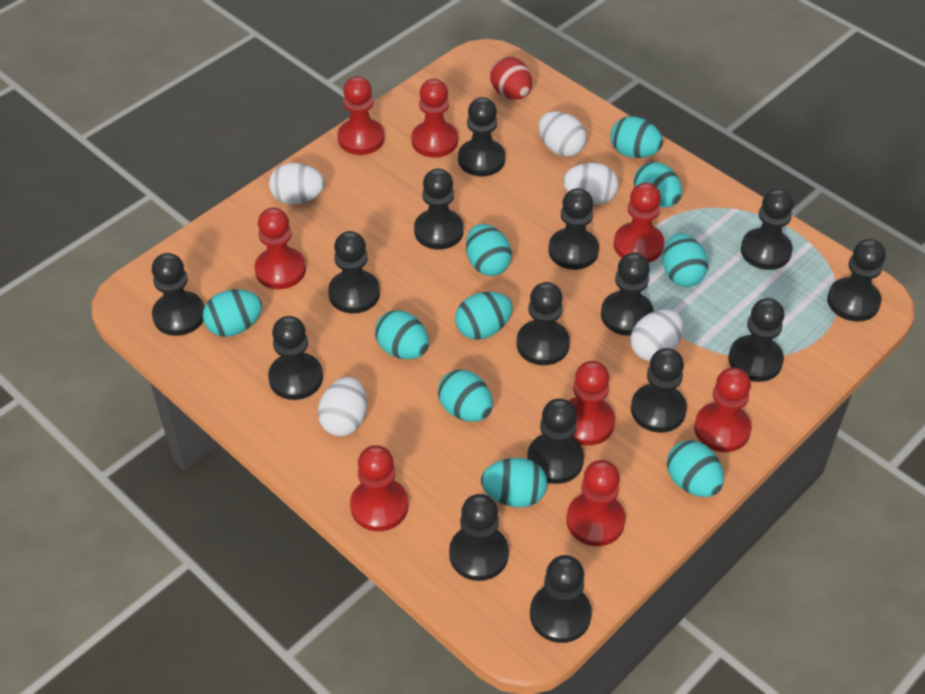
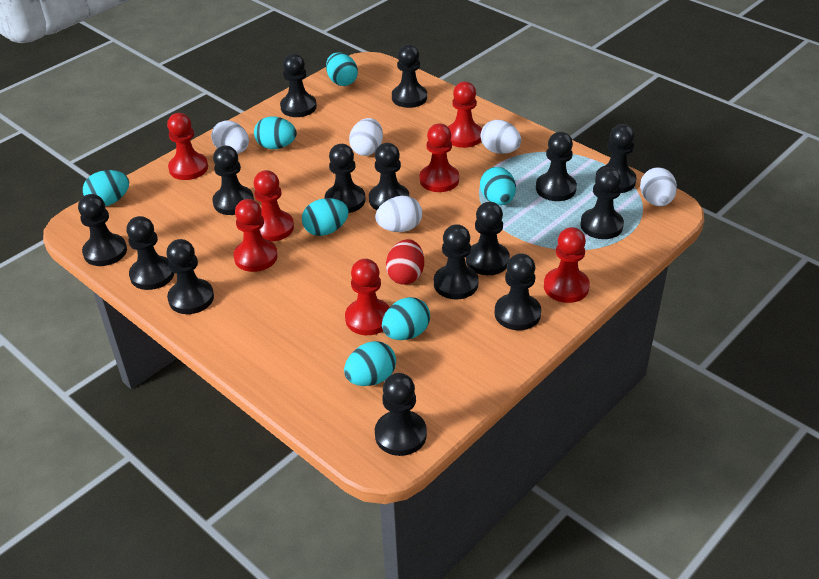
red pawn: 8 -> 7
turquoise egg: 10 -> 7

